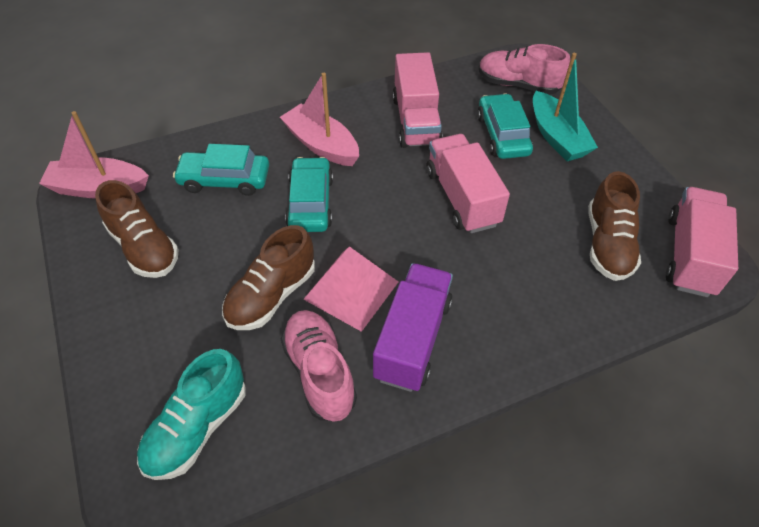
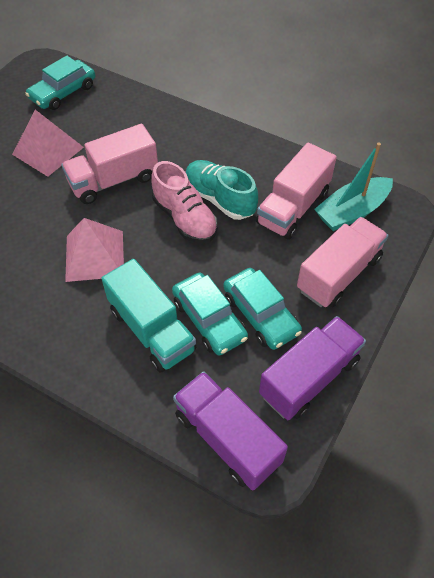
brown shoe: 3 -> 0
pink boat: 2 -> 0
pink pyramid: 1 -> 2
pink shoe: 2 -> 1
purple truck: 1 -> 2
turquoise truck: 0 -> 1

